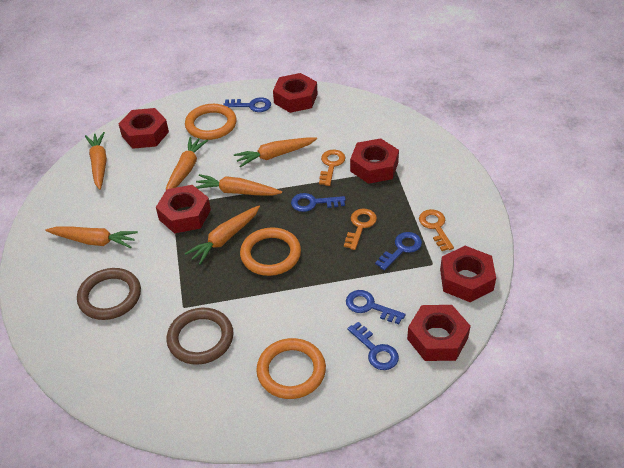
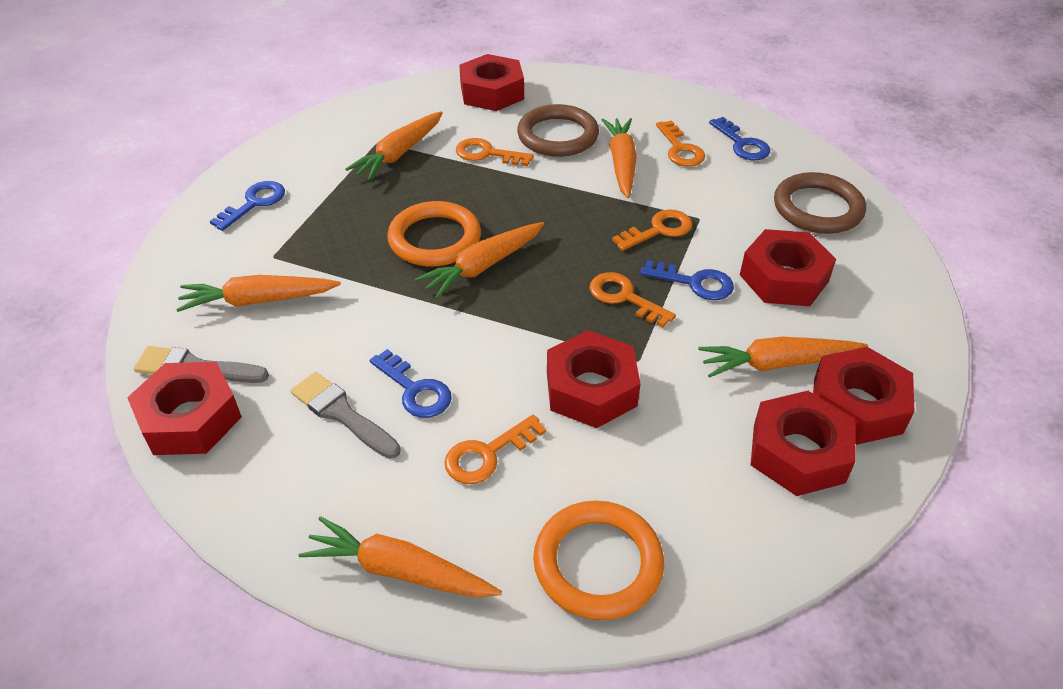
blue key: 5 -> 4
grey brush: 0 -> 2
orange key: 3 -> 5
orange ring: 3 -> 2

